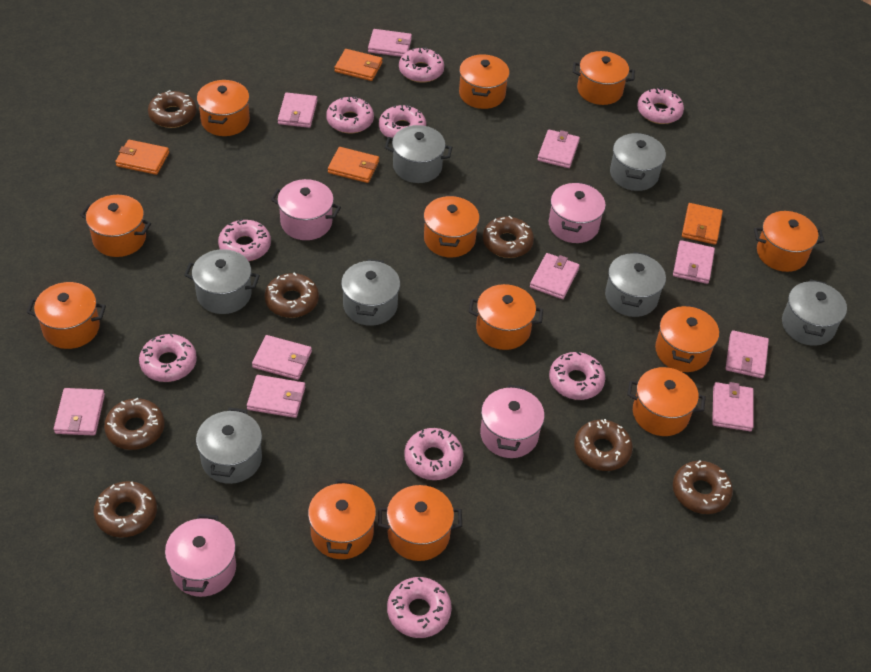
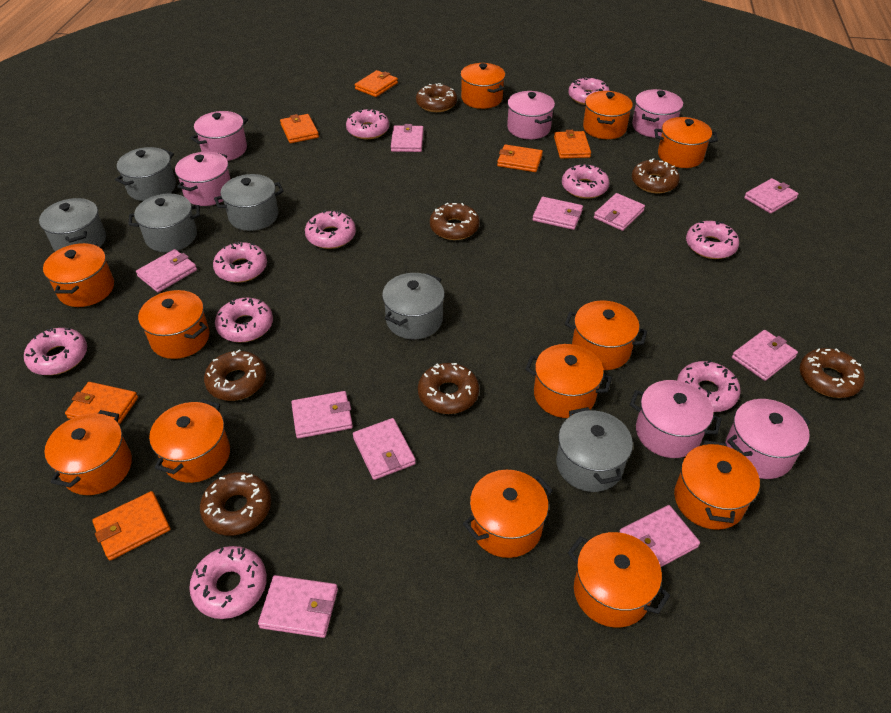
grey pot: 7 -> 6
orange wallet: 4 -> 6
pink donut: 9 -> 10
pink pot: 4 -> 6

